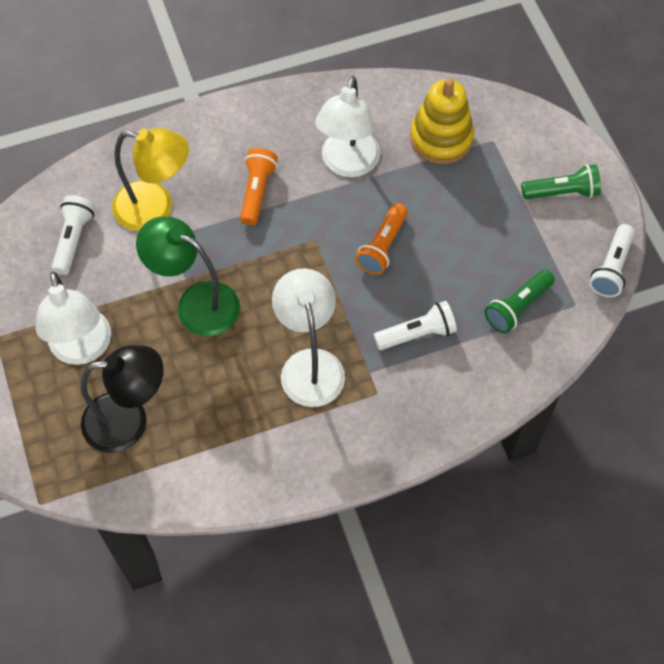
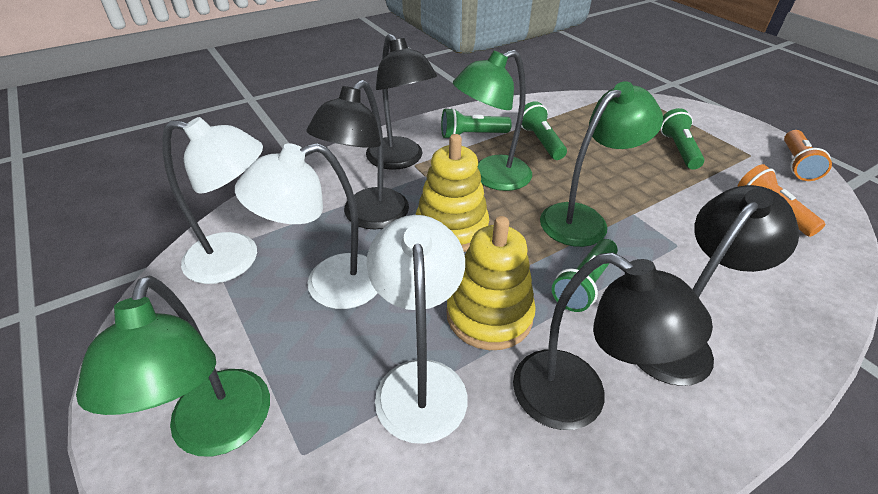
black lamp: 1 -> 4
green flashlight: 2 -> 4
green lamp: 1 -> 3
white flashlight: 3 -> 0
yellow lamp: 1 -> 0
yellow stacking toy: 1 -> 2

